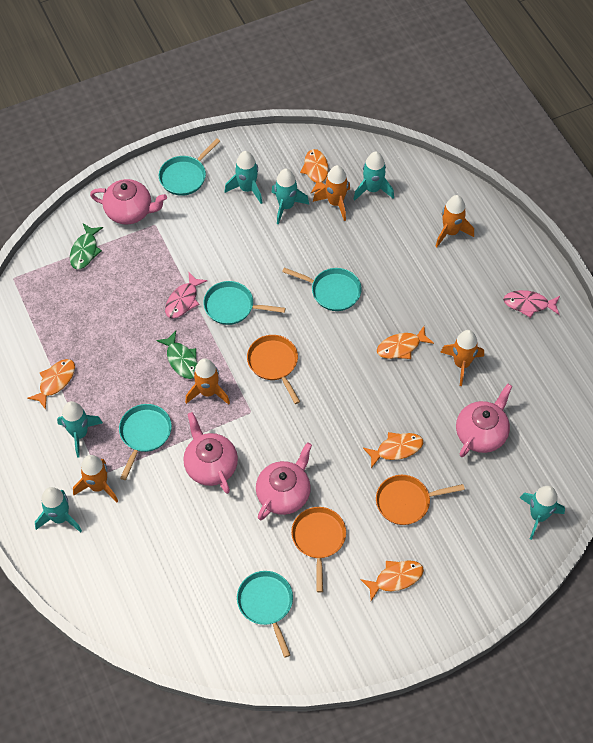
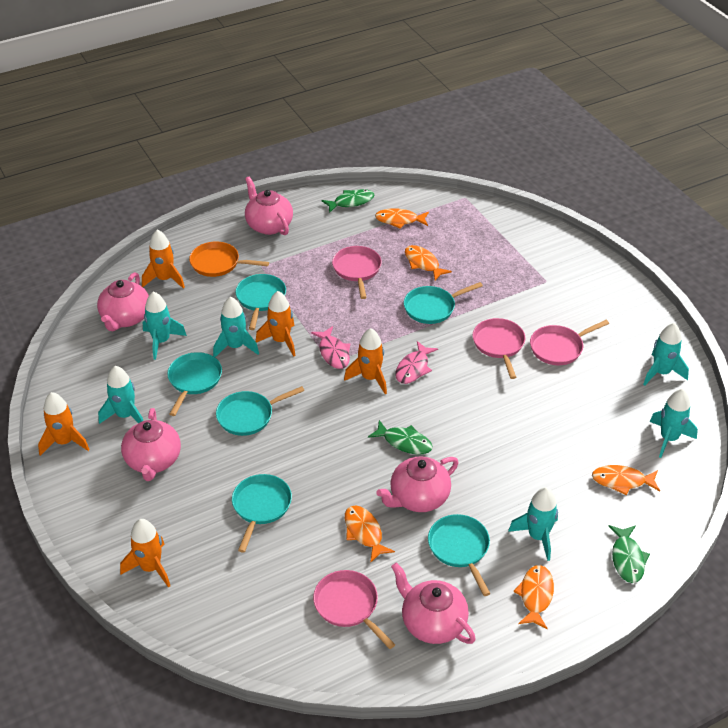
green fish: 2 -> 3
orange pan: 3 -> 1
pink pan: 0 -> 4
pink teapot: 4 -> 5
turquoise pan: 5 -> 6

